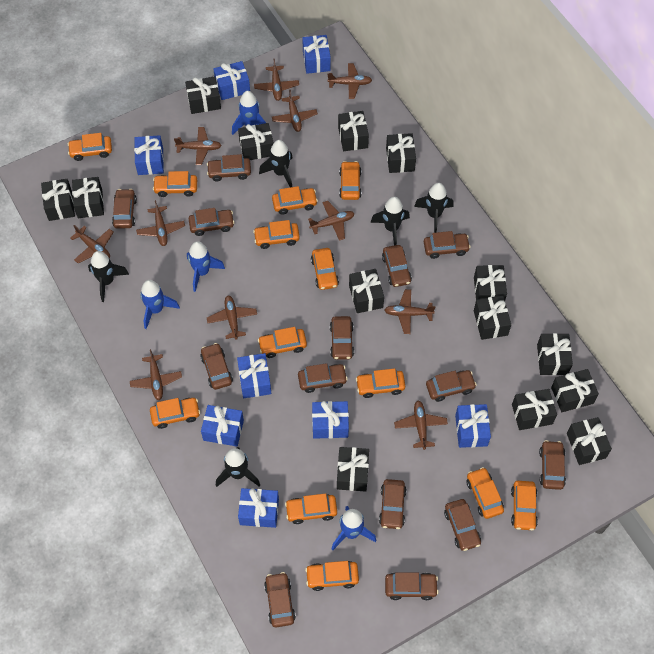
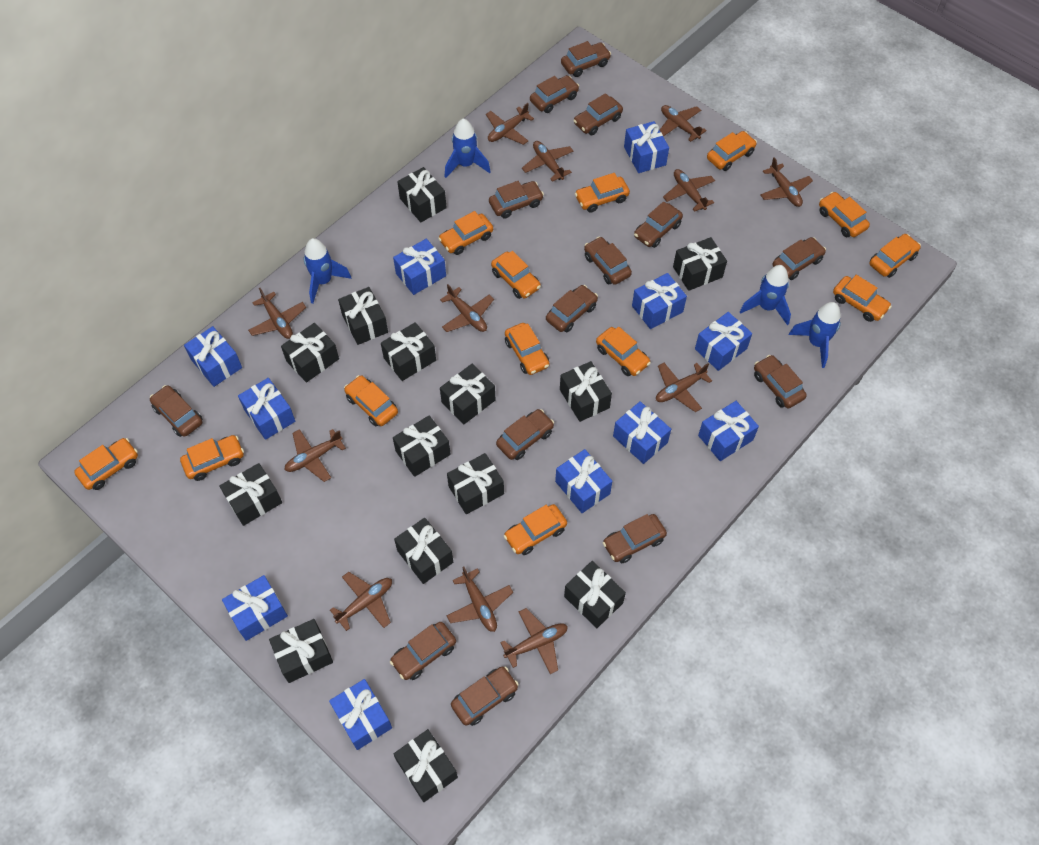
black rocket: 5 -> 0
blue gift: 8 -> 11
brown plane: 11 -> 12

